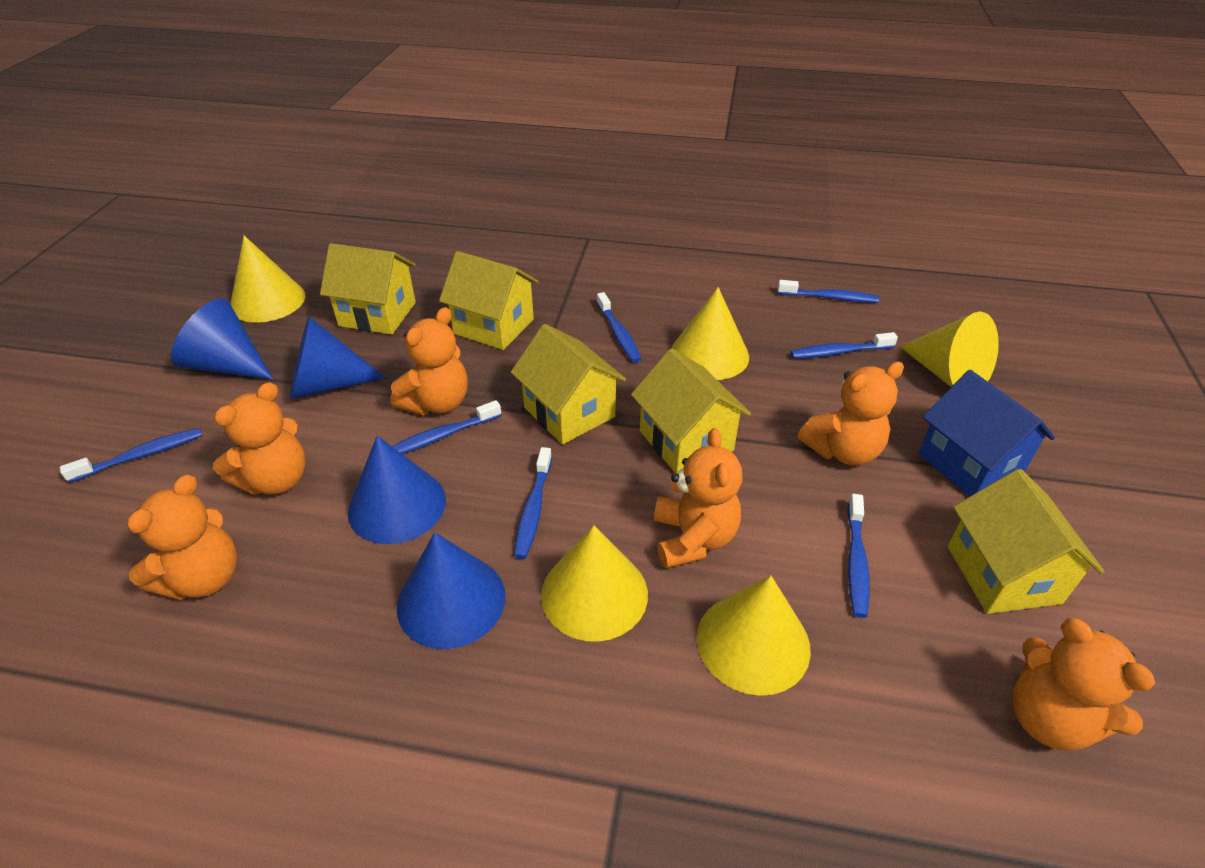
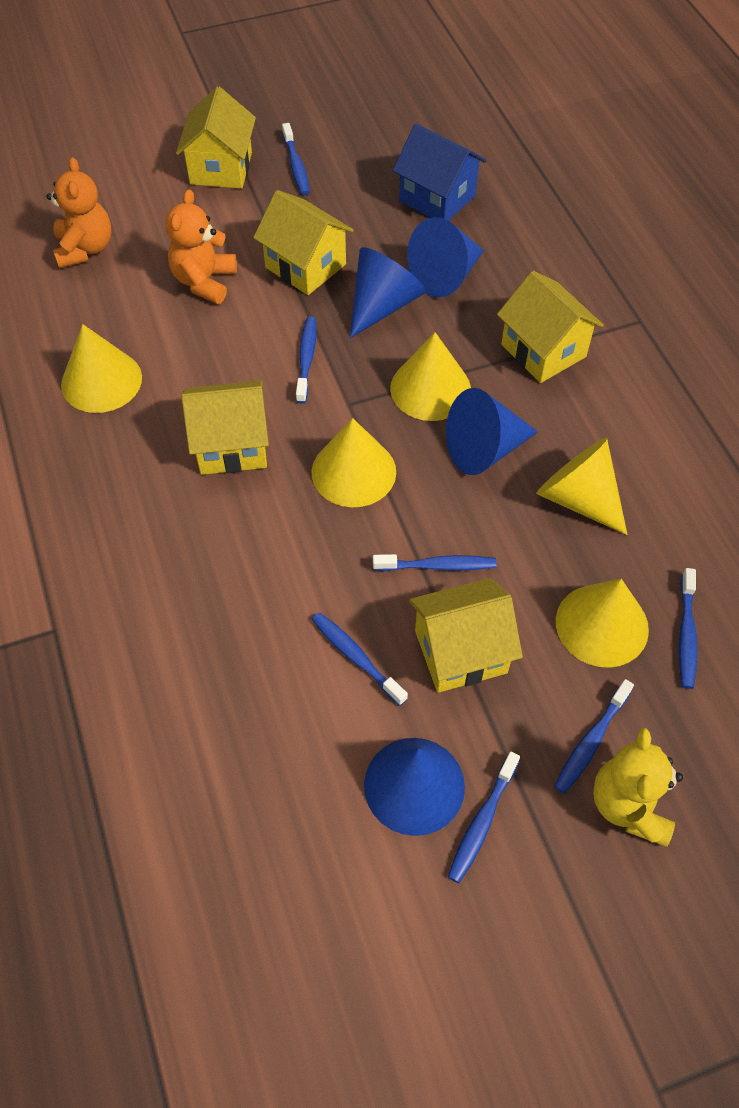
orange teddy bear: 6 -> 2
yellow teddy bear: 0 -> 1

